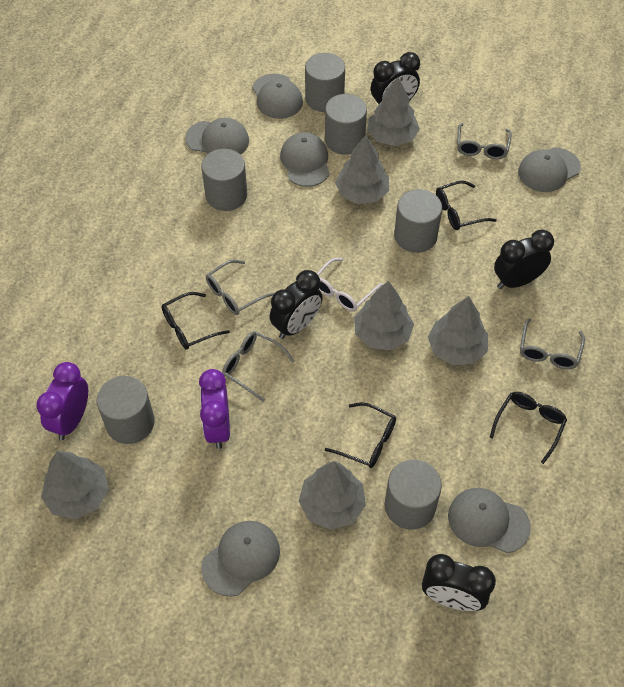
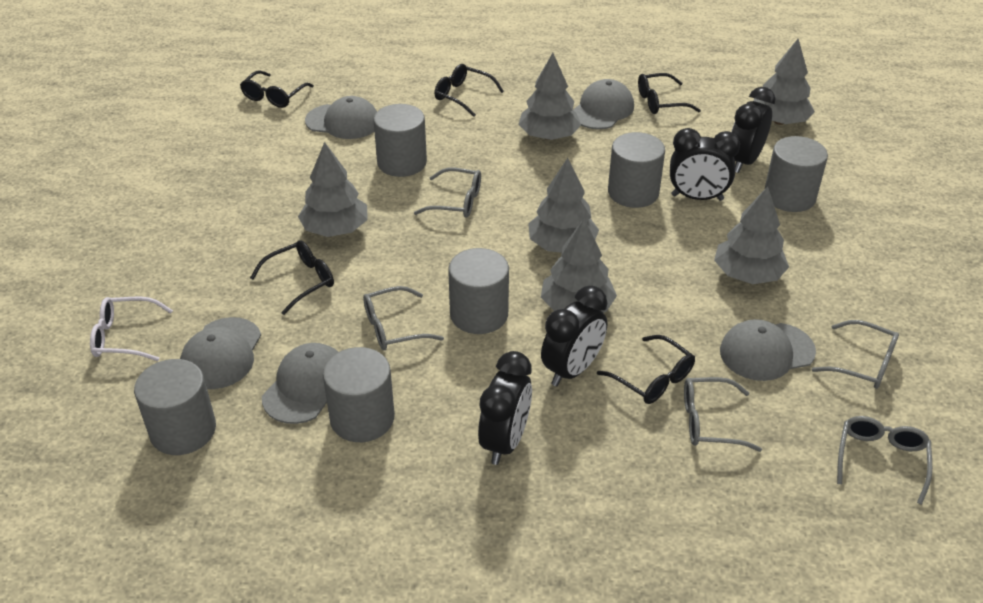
black glasses: 4 -> 5
grey cap: 6 -> 5
grey glasses: 4 -> 5
purple clock: 2 -> 0

